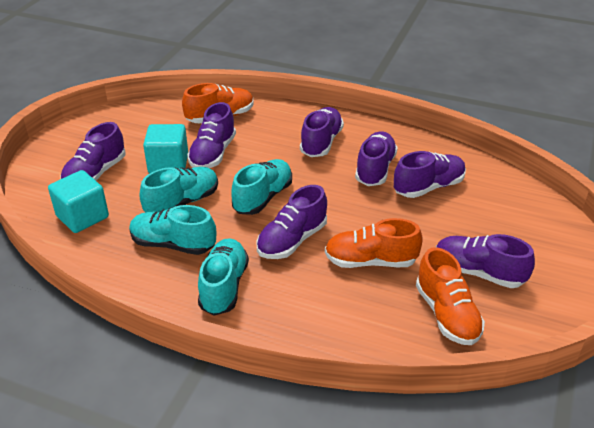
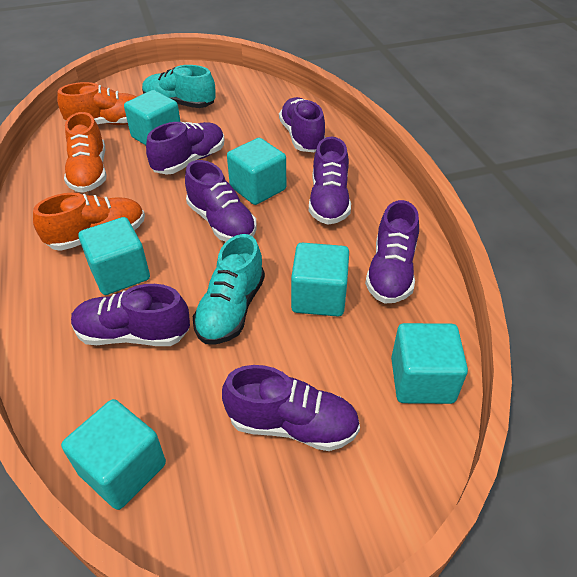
turquoise cube: 2 -> 6
turquoise shoe: 4 -> 2

